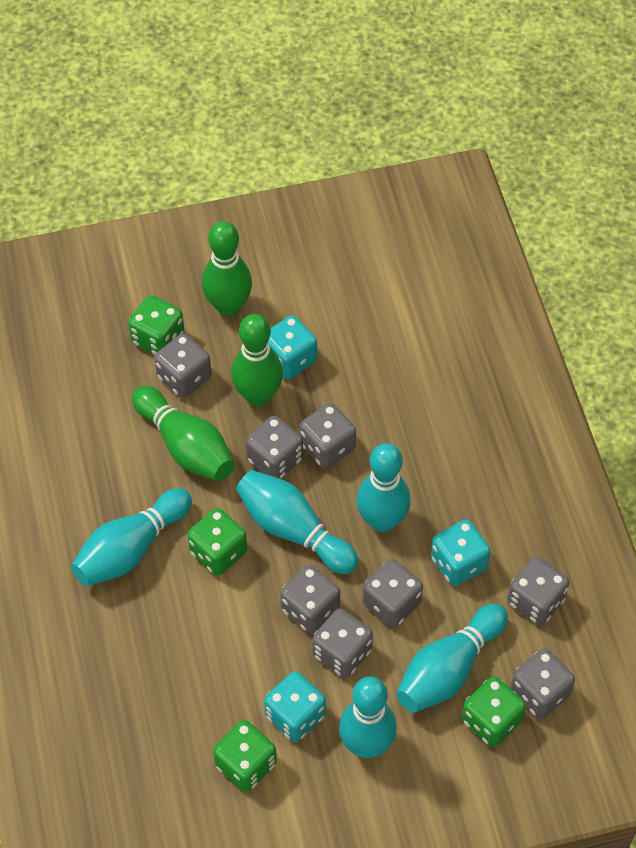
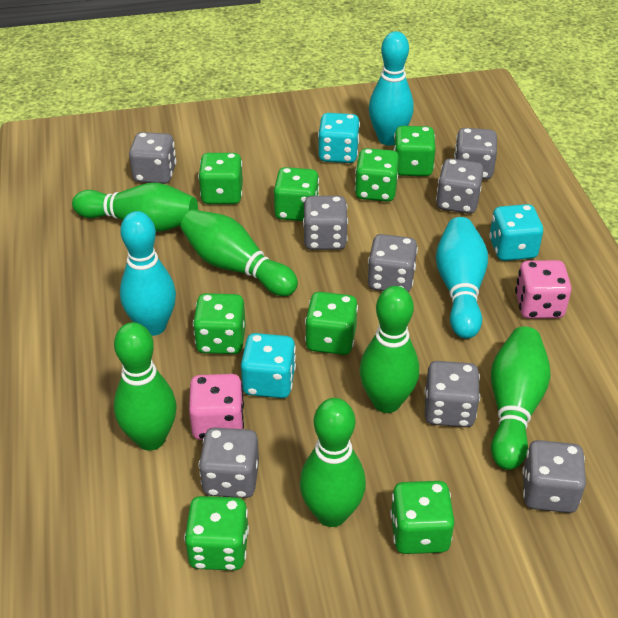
green bowling pin: 3 -> 6
green dice: 4 -> 8
pink dice: 0 -> 2
turquoise bowling pin: 5 -> 3

